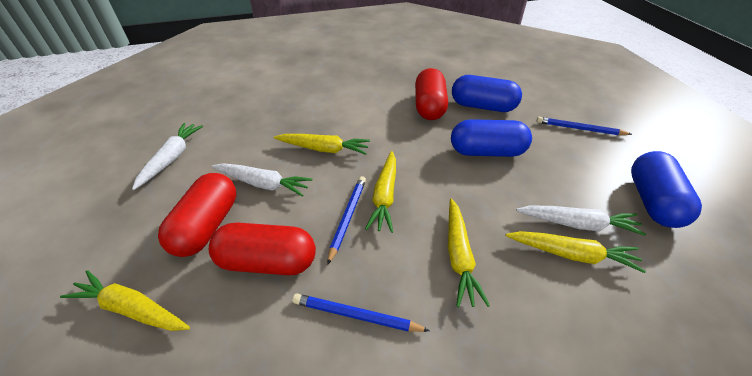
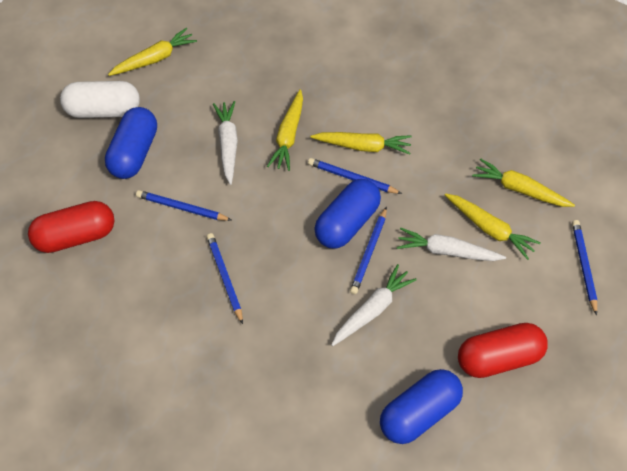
blue pencil: 3 -> 5
red capsule: 3 -> 2
white capsule: 0 -> 1

